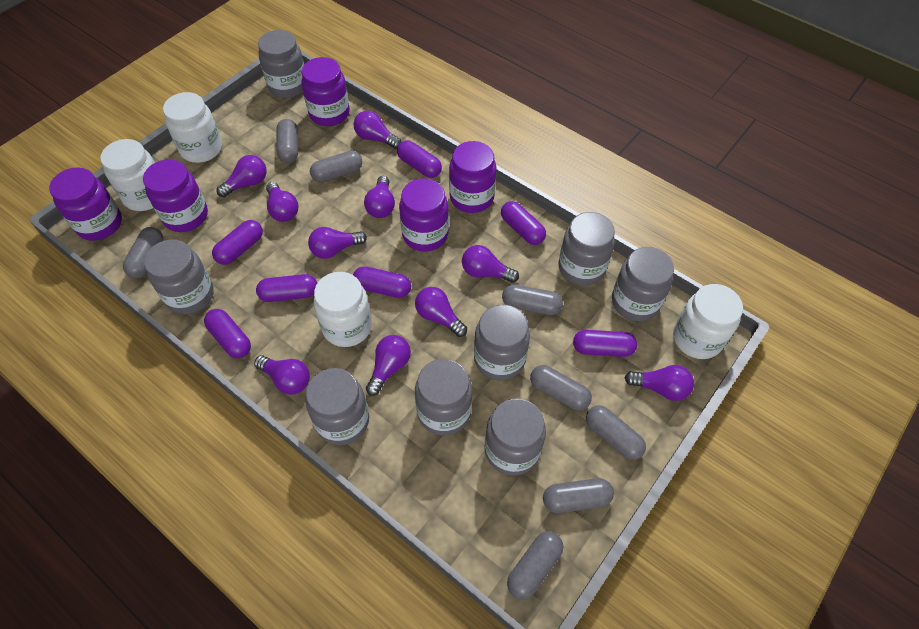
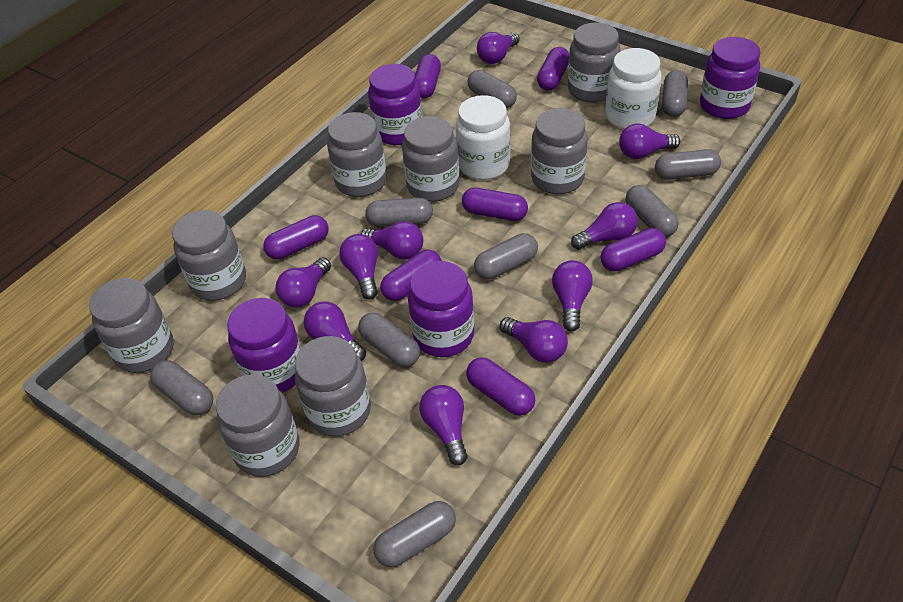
grey capsule: 8 -> 9
purple jar: 5 -> 4
white jar: 4 -> 2

